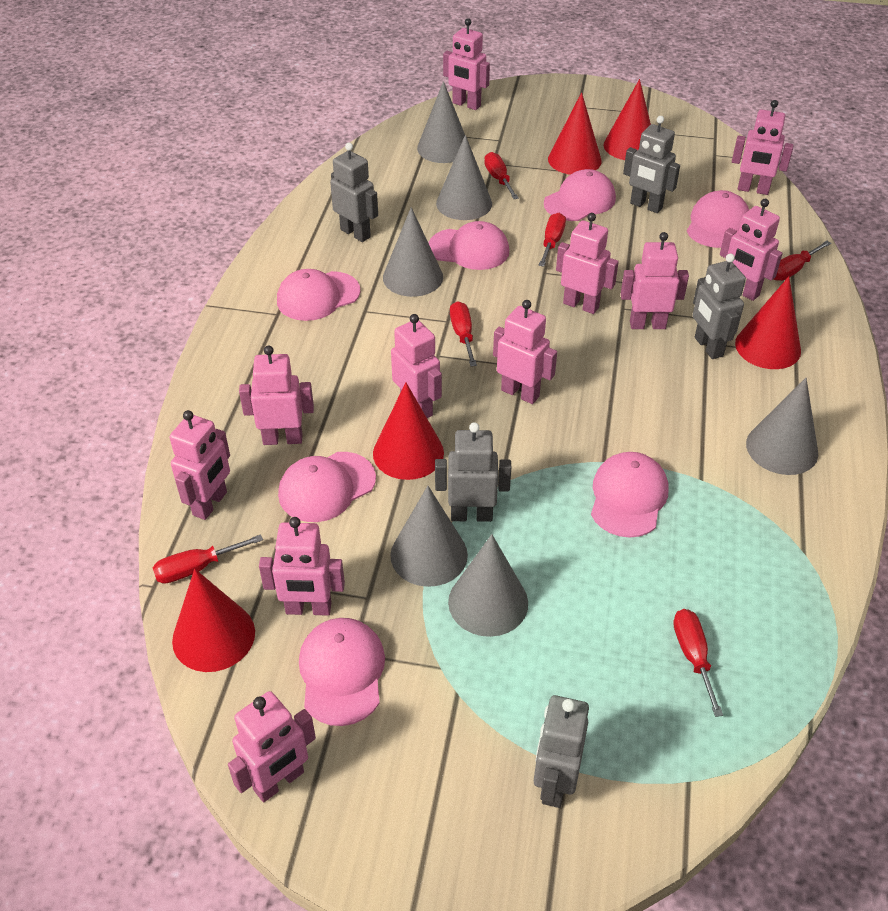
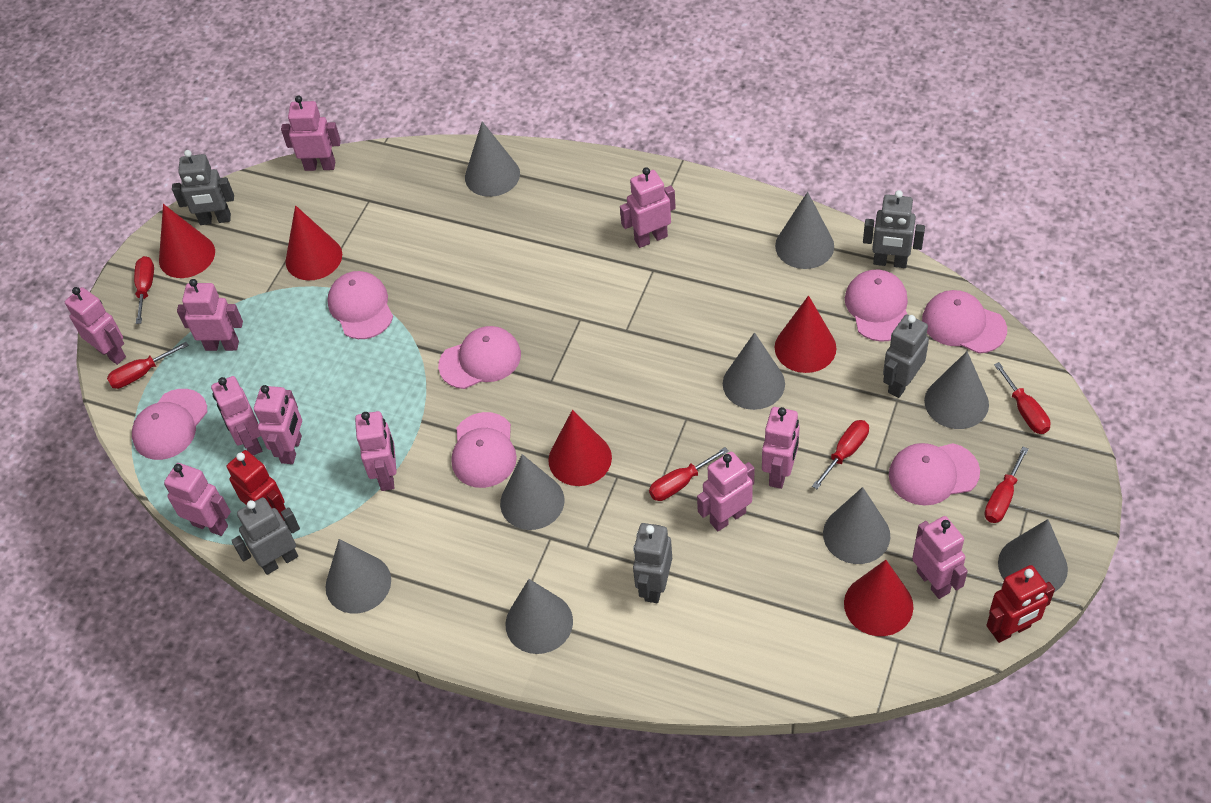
grey cone: 6 -> 9
red robot: 0 -> 2

